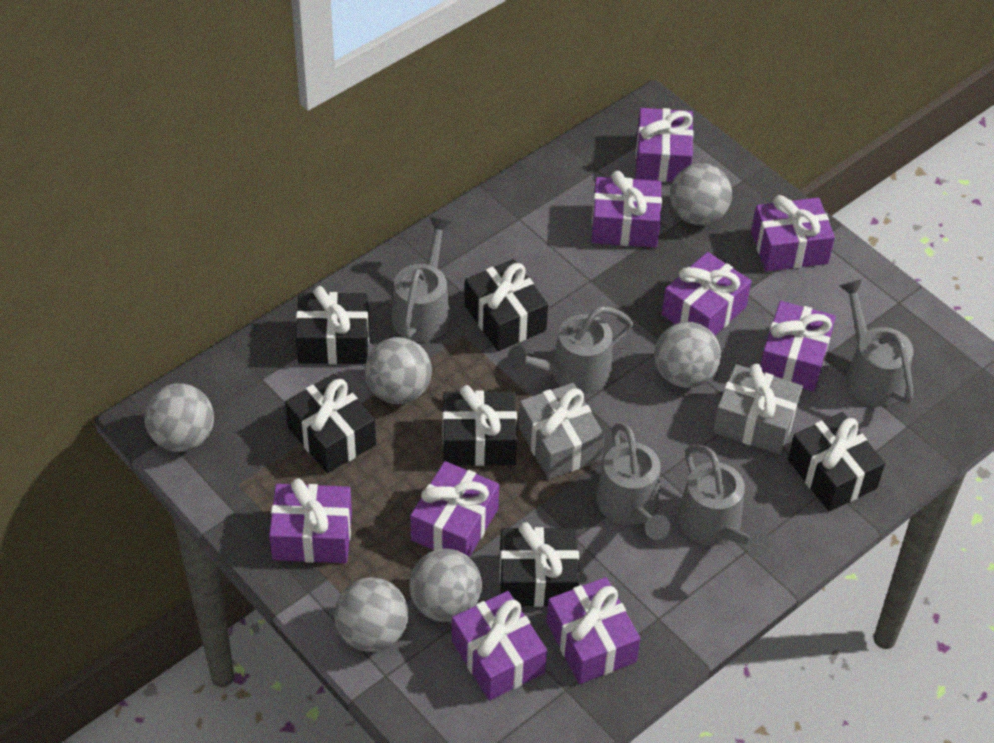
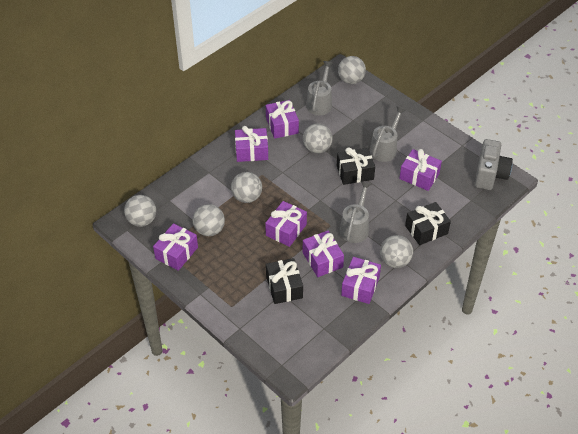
black gift: 6 -> 3
grey camera: 0 -> 1
grey gift: 2 -> 0
grey watering can: 5 -> 3
purple gift: 9 -> 7

